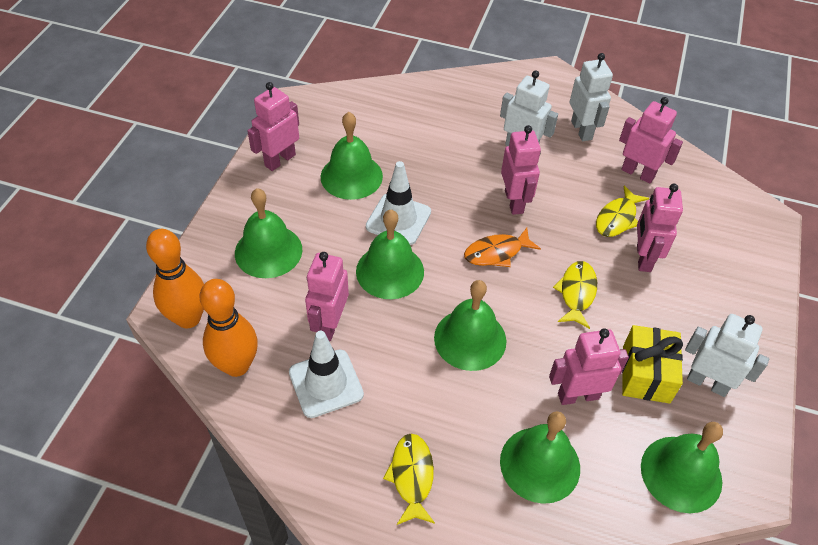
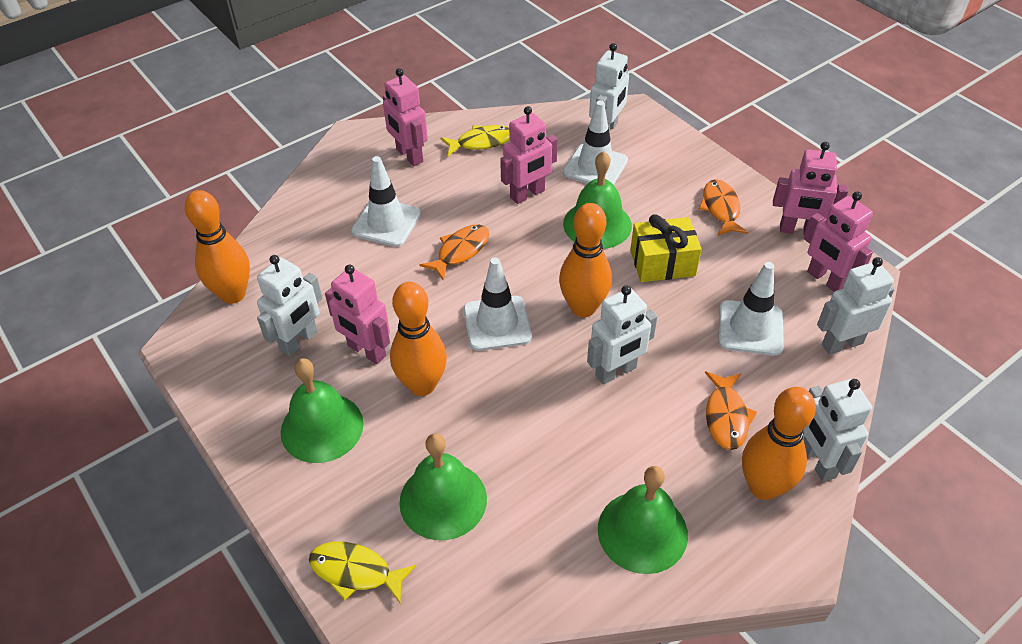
green bell: 6 -> 4
orange bowling pin: 2 -> 4
orange fish: 1 -> 3
pink robot: 6 -> 5
white robot: 3 -> 5
white traffic cone: 2 -> 4
yellow fish: 3 -> 2

